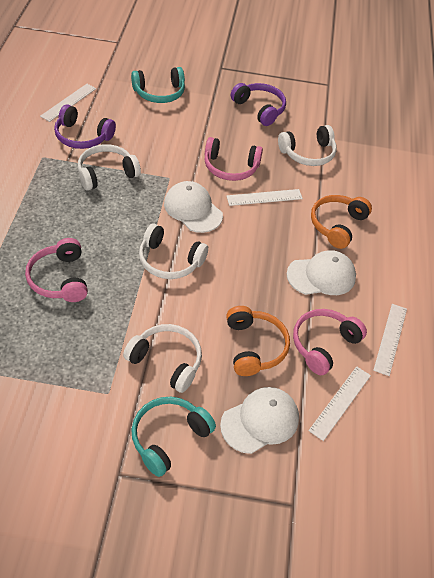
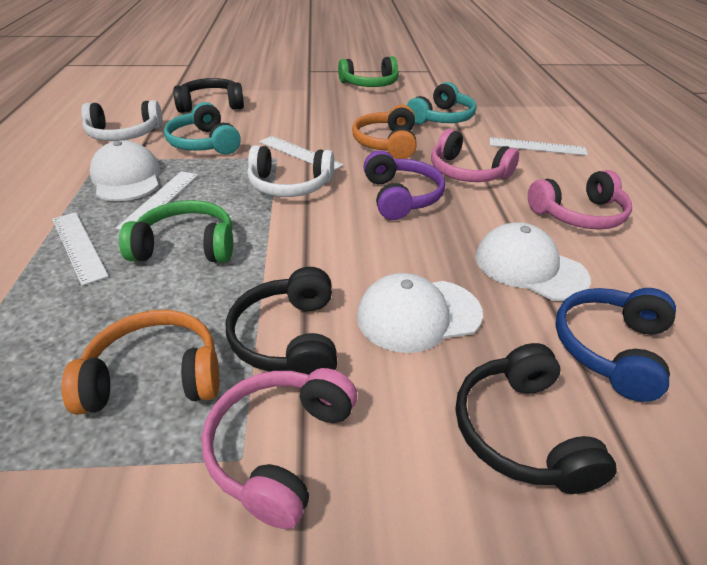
black headphones: 0 -> 3
blue headphones: 0 -> 1
green headphones: 0 -> 2
purple headphones: 2 -> 1
white headphones: 4 -> 2

